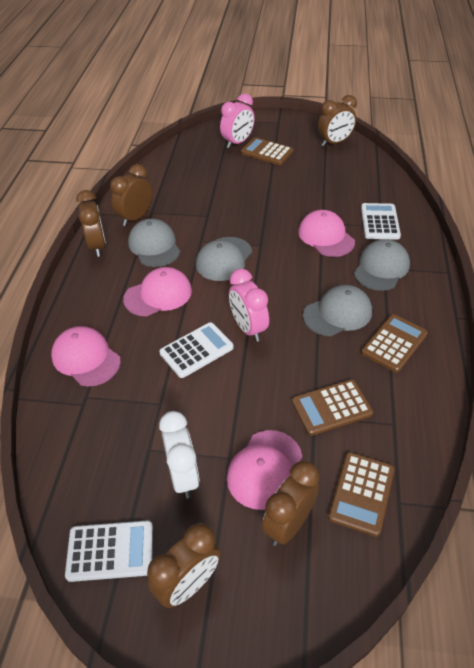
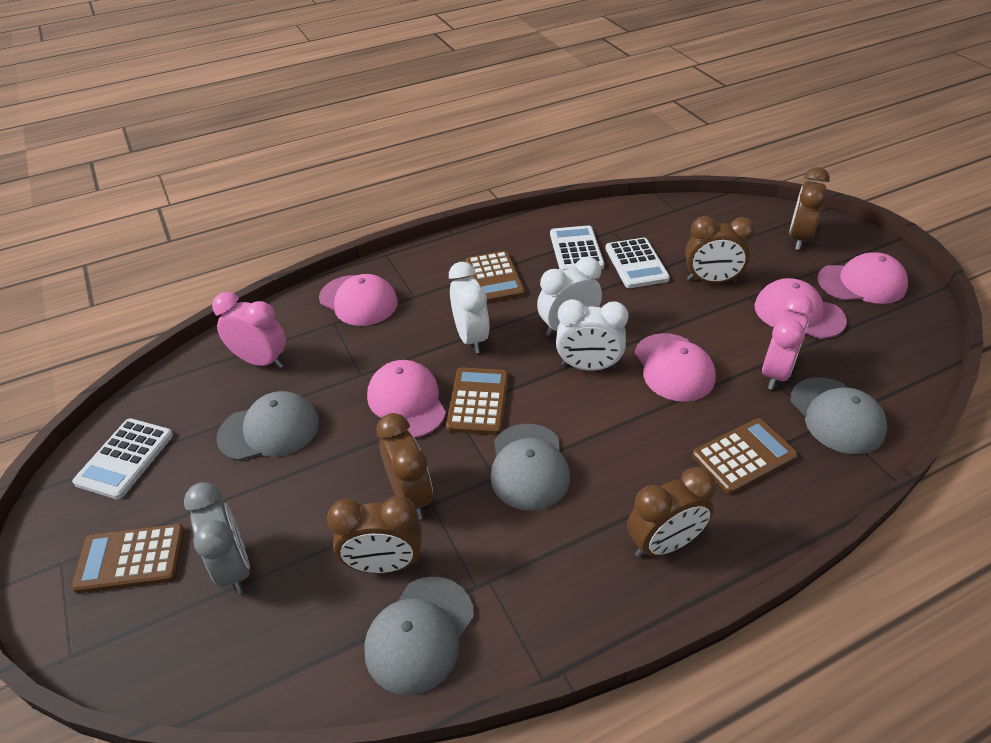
grey clock: 0 -> 1
pink cap: 4 -> 5
white clock: 1 -> 3

